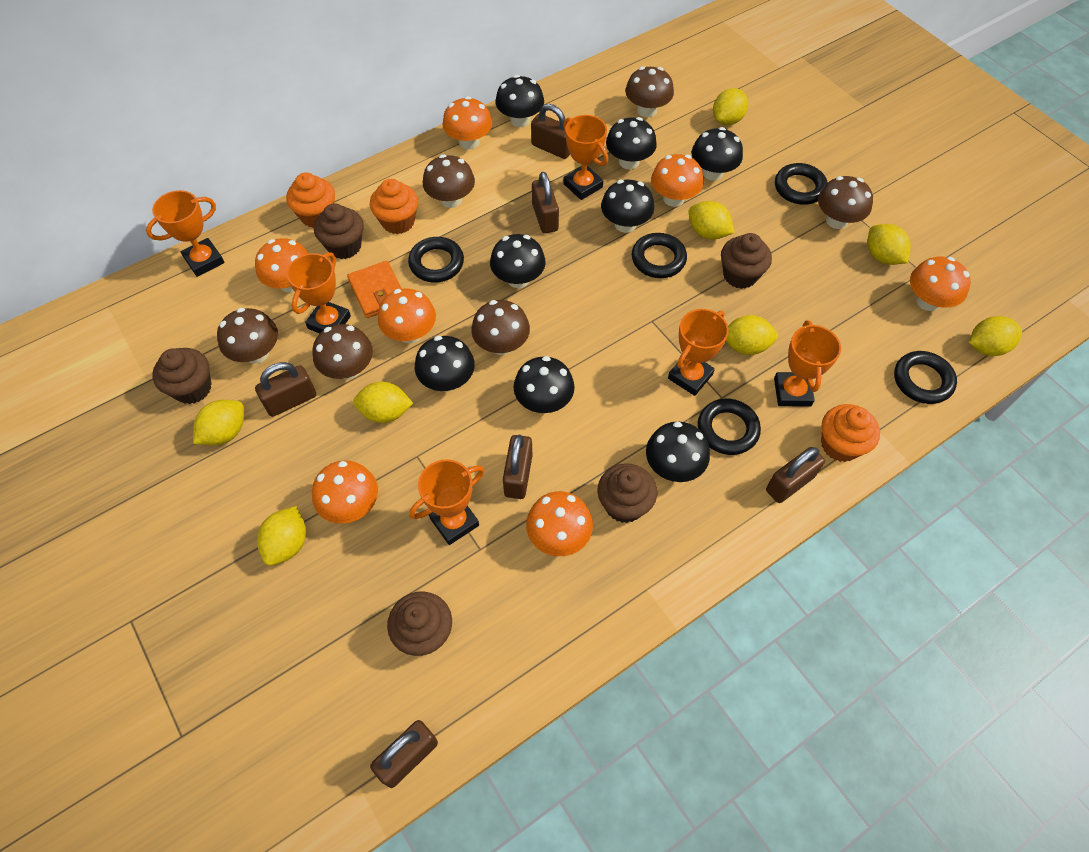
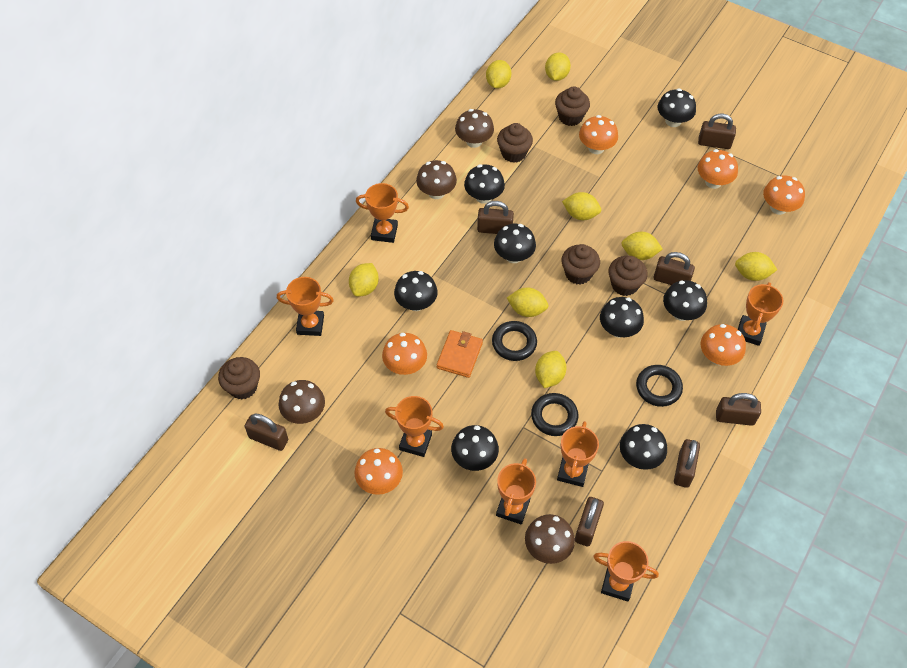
black ring: 5 -> 3
brown mushroom: 6 -> 4
brown padlock: 6 -> 7
orange cupcake: 3 -> 0
orange mushroom: 7 -> 6
orange trophy: 6 -> 7

